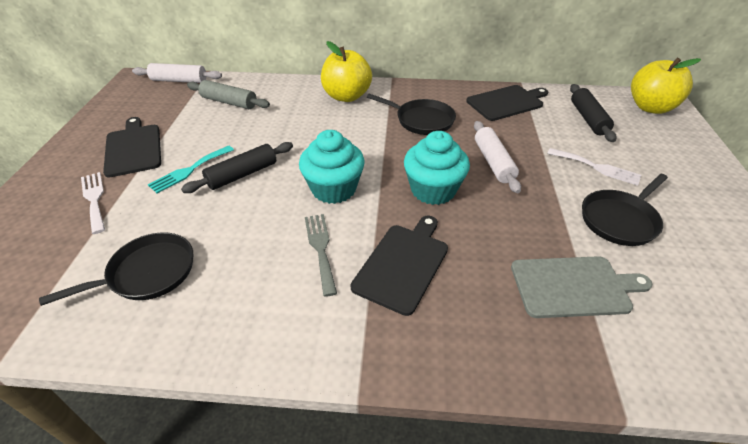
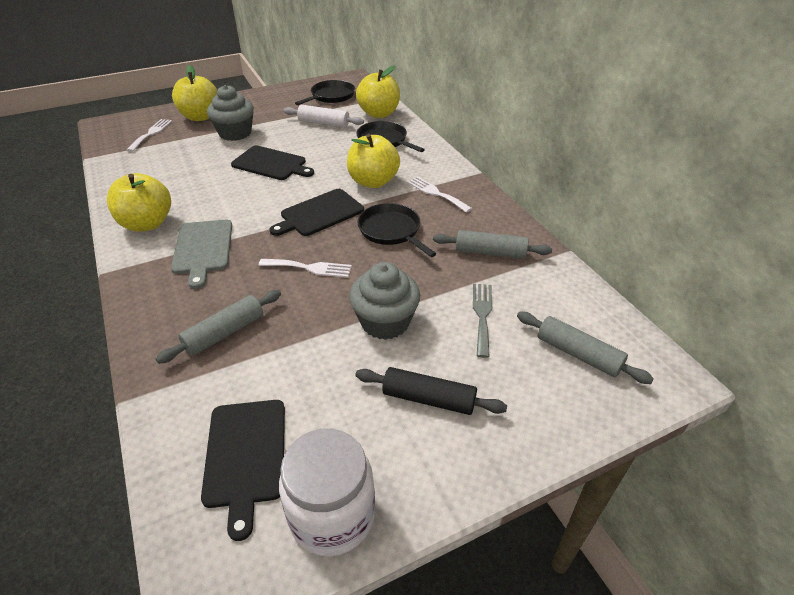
black rolling pin: 2 -> 1
grey cupcake: 0 -> 2
grey rolling pin: 1 -> 3
turquoise cupcake: 2 -> 0
turquoise fork: 1 -> 0
white fork: 2 -> 3
white jar: 0 -> 1
white rolling pin: 2 -> 1
yellow apple: 2 -> 4

